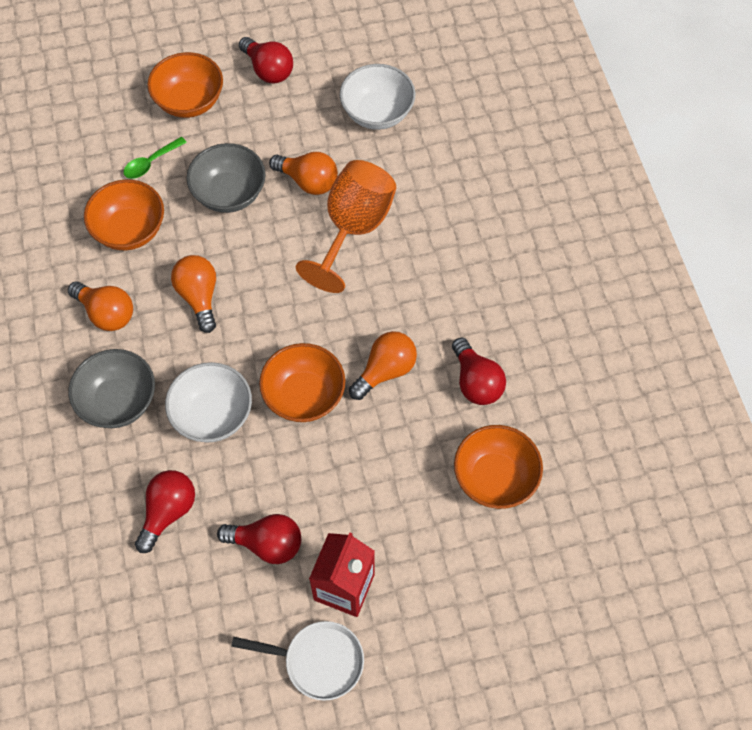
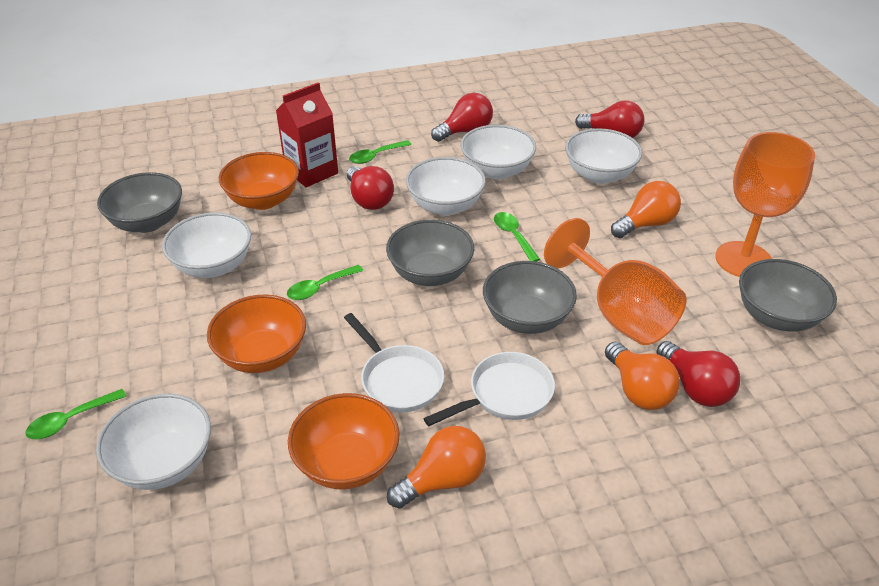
green spoon: 1 -> 4
grey bowl: 2 -> 4
orange bowl: 4 -> 3
orange goblet: 1 -> 2
orange light bulb: 4 -> 3
white bowl: 2 -> 5
white pan: 1 -> 2

